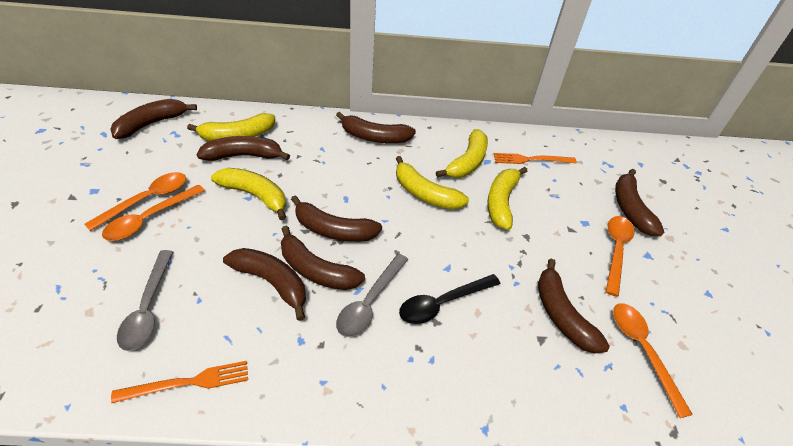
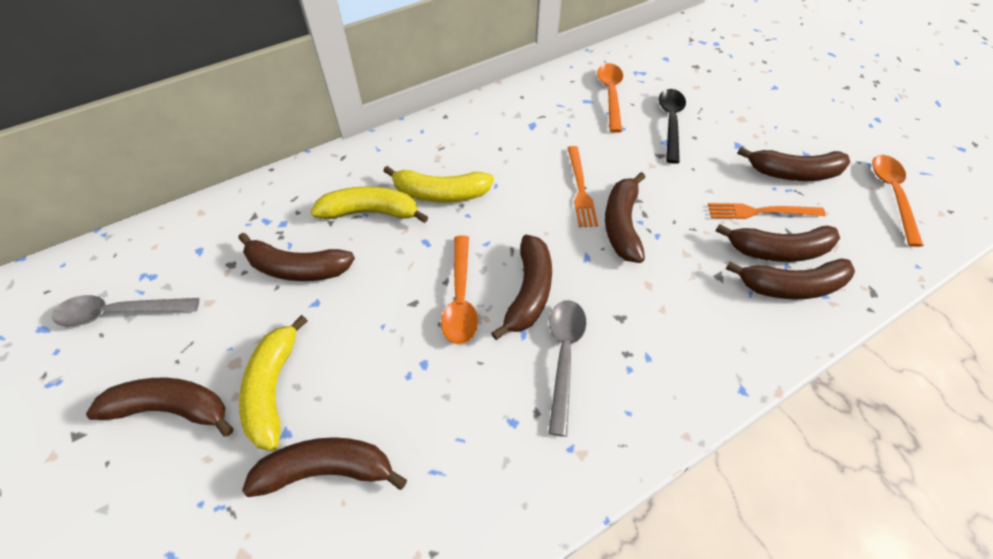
orange spoon: 4 -> 3
yellow banana: 5 -> 3

